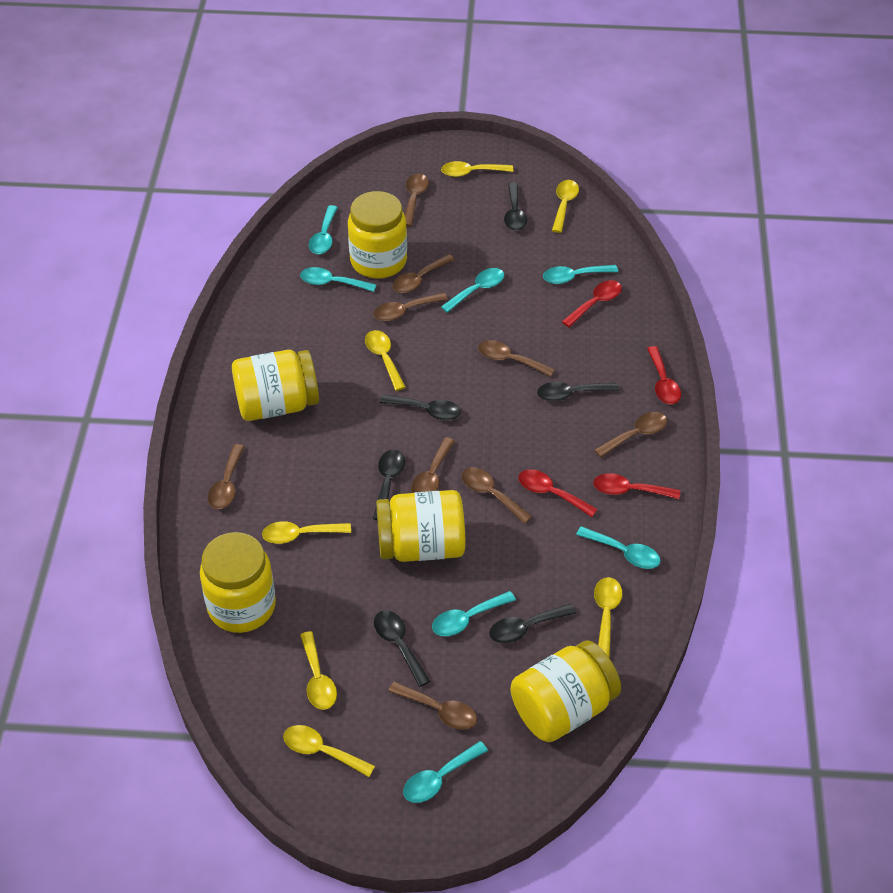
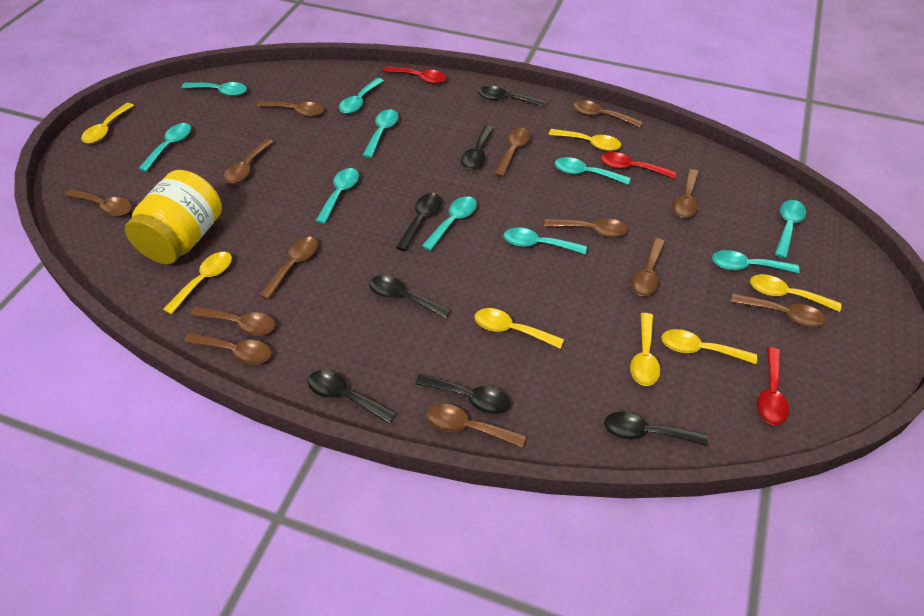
black spoon: 6 -> 7
brown spoon: 9 -> 13
red spoon: 4 -> 3
turquoise spoon: 7 -> 10
yellow jar: 5 -> 1

